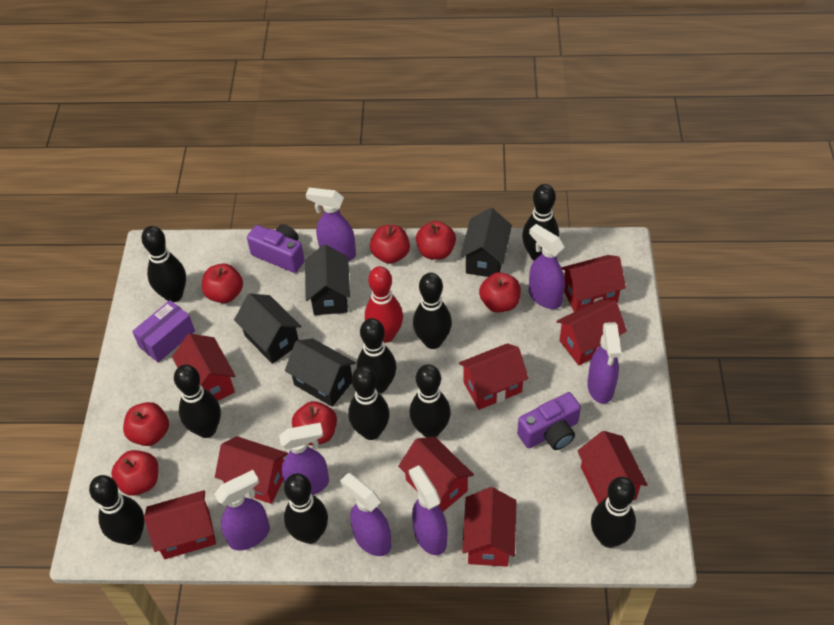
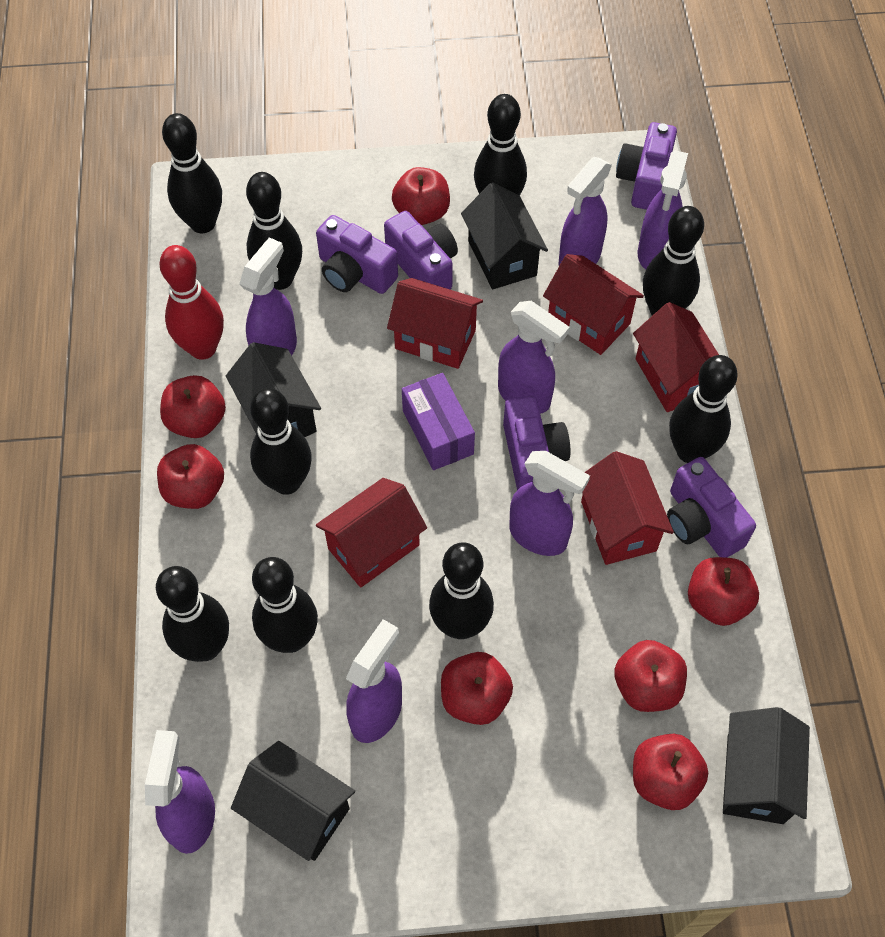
black bowling pin: 10 -> 9
purple camera: 2 -> 5
red house: 9 -> 5

